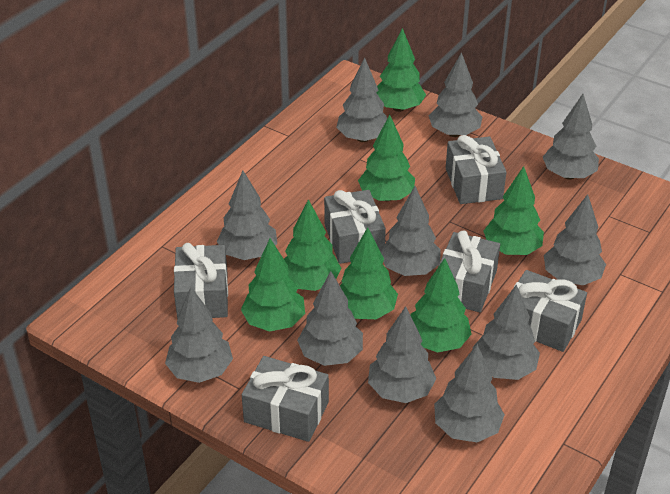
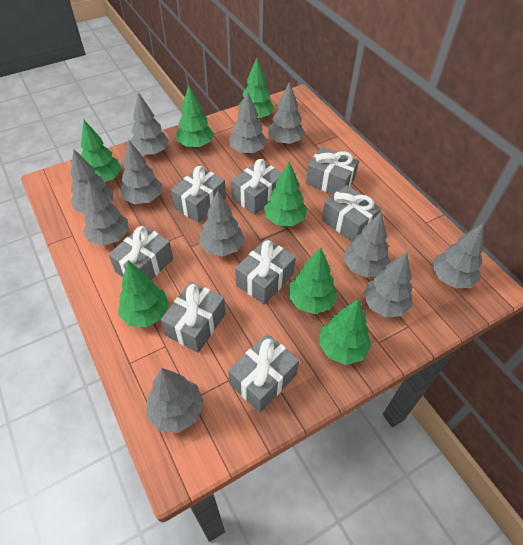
grey gift: 6 -> 8

